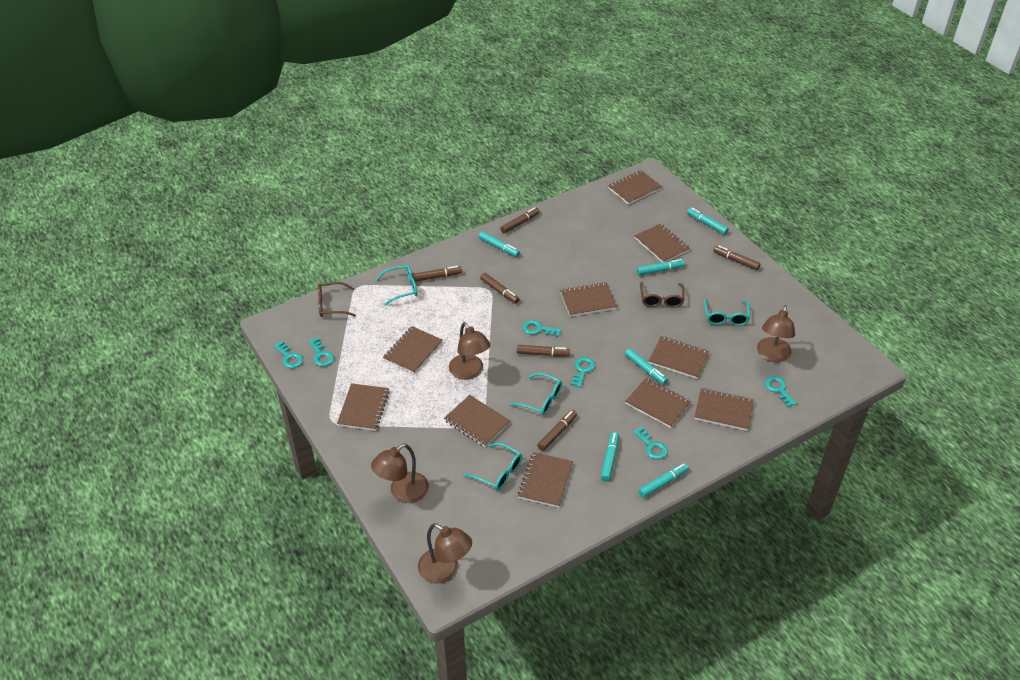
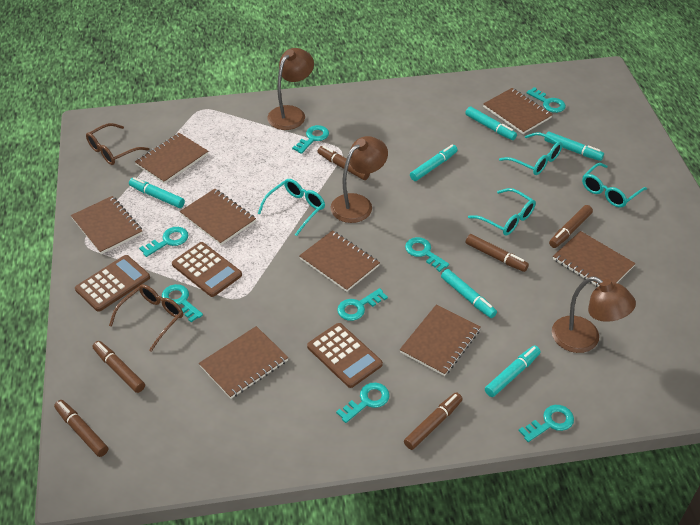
brown calculator: 0 -> 3
brown lamp: 4 -> 3
brown notebook: 10 -> 8
turquoise key: 6 -> 8

